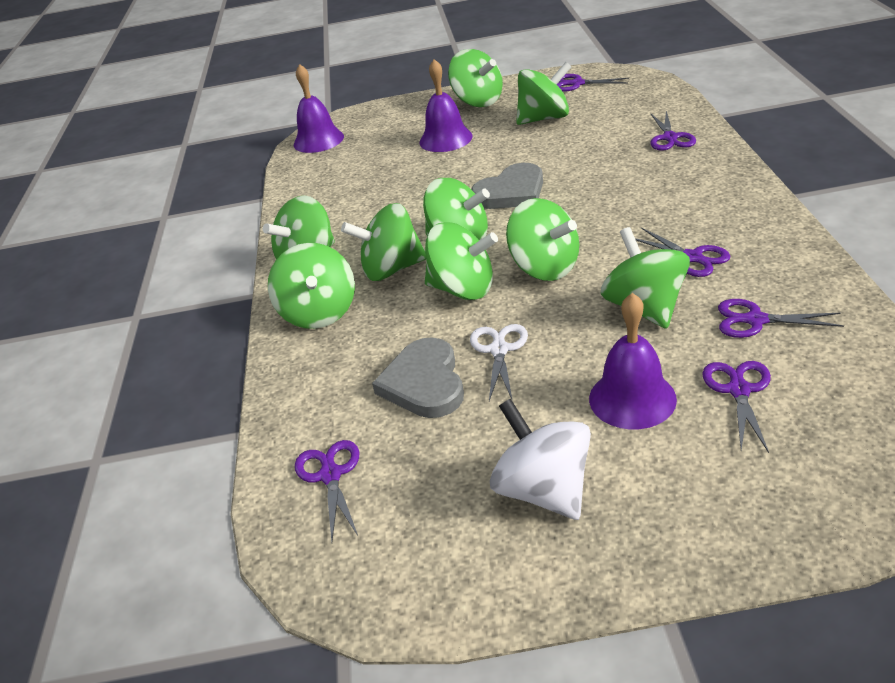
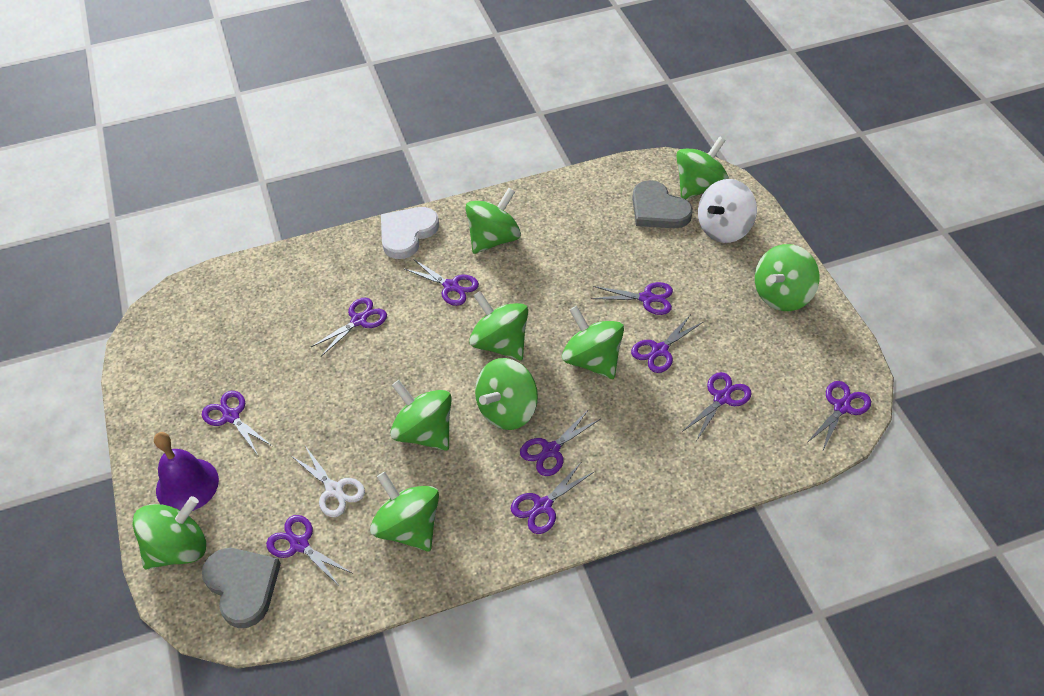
purple bell: 3 -> 1
purple scissors: 6 -> 10
white heart: 0 -> 1

